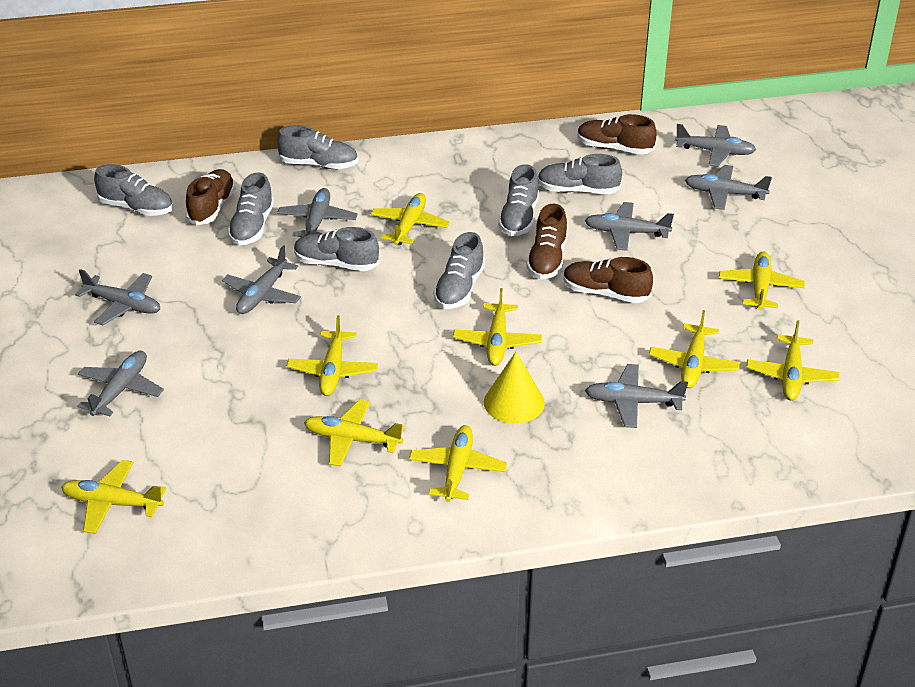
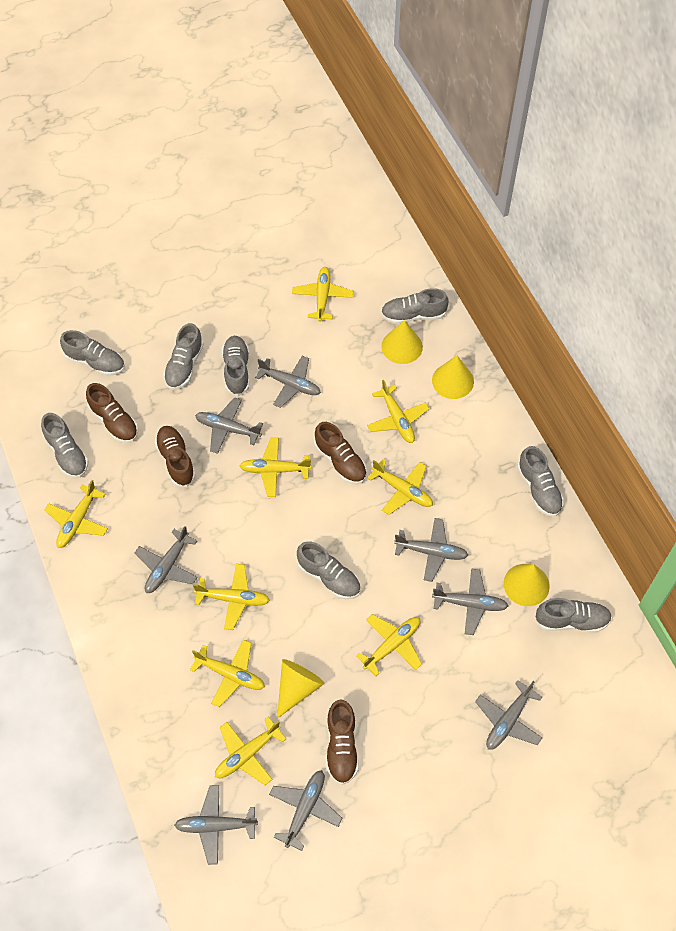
grey shoe: 7 -> 8
yellow cone: 1 -> 4

